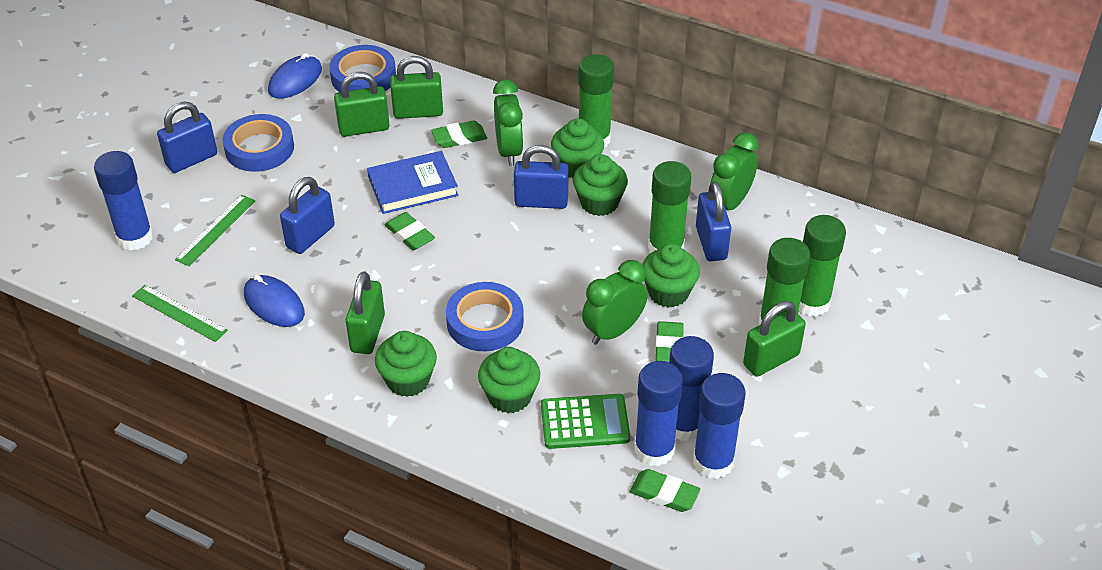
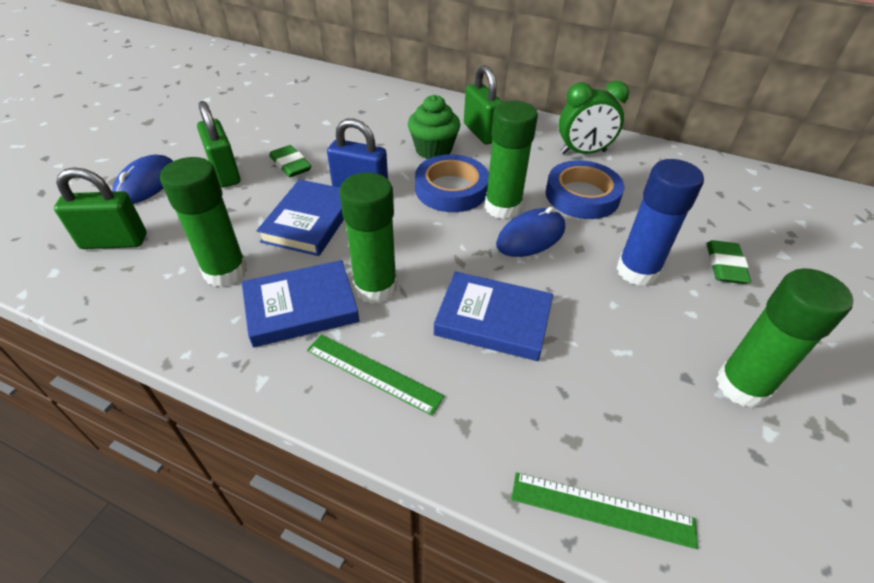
blue book: 1 -> 3
blue glue stick: 4 -> 1
blue padlock: 4 -> 1
blue tape: 3 -> 2
green calculator: 1 -> 0
green clock: 3 -> 1
green cupcake: 5 -> 1
green eraser: 4 -> 2
green padlock: 4 -> 3

